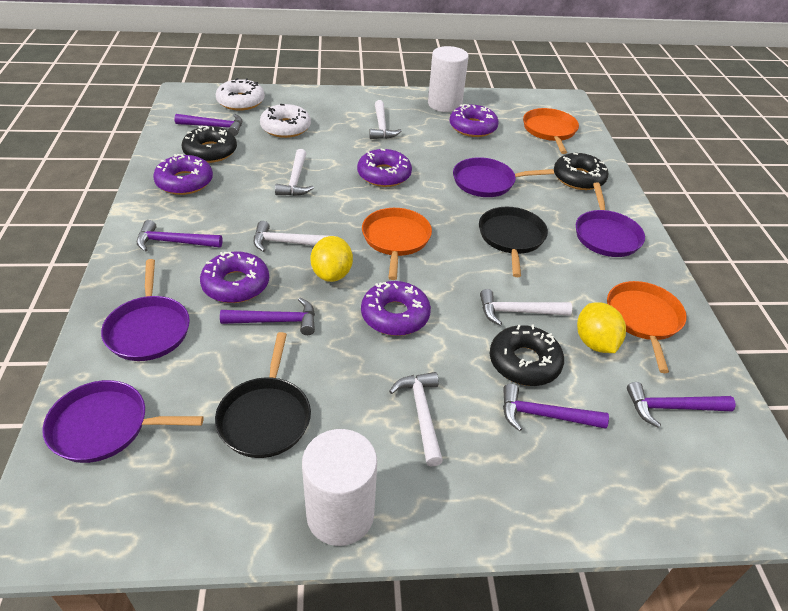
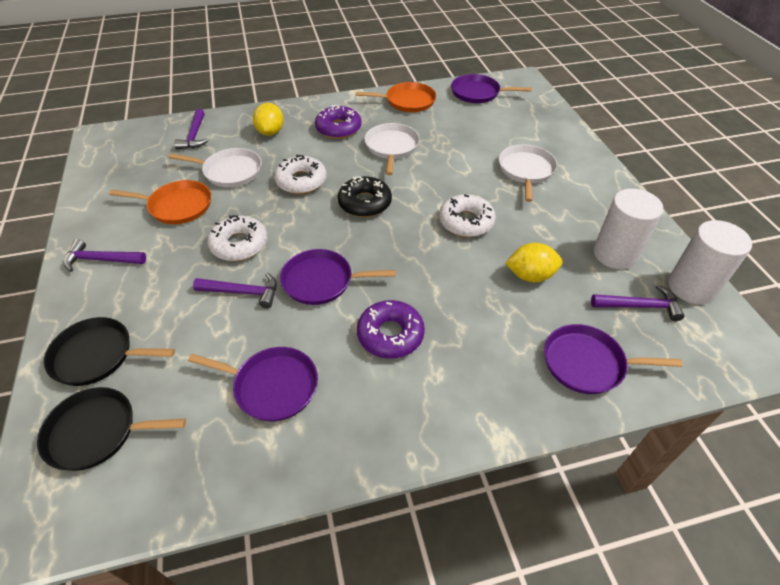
black donut: 3 -> 1
orange pan: 3 -> 2
purple donut: 5 -> 2
purple hammer: 5 -> 4
white donut: 2 -> 3
white hammer: 5 -> 0
white pan: 0 -> 3

